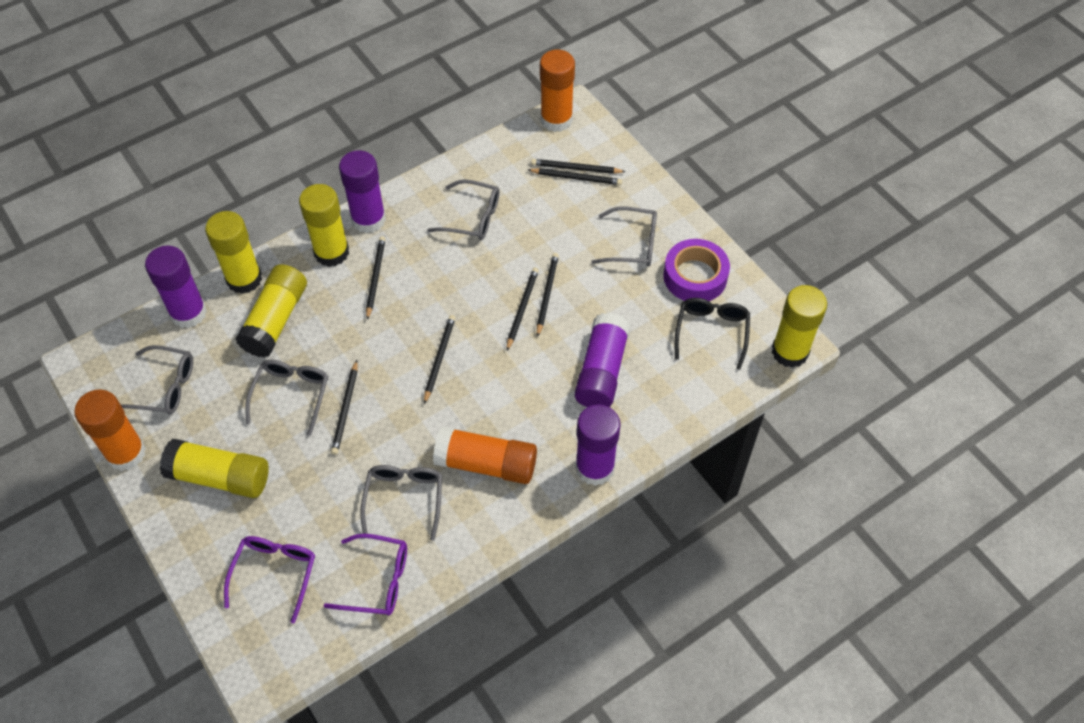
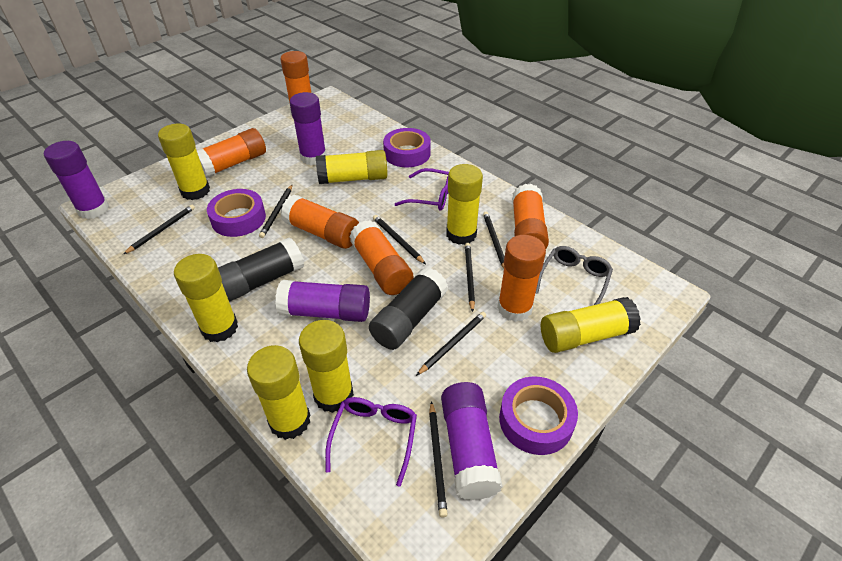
black glasses: 1 -> 0
black glue stick: 0 -> 2
grey glasses: 5 -> 1
orange glue stick: 3 -> 6
purple tape: 1 -> 3
yellow glue stick: 5 -> 7

